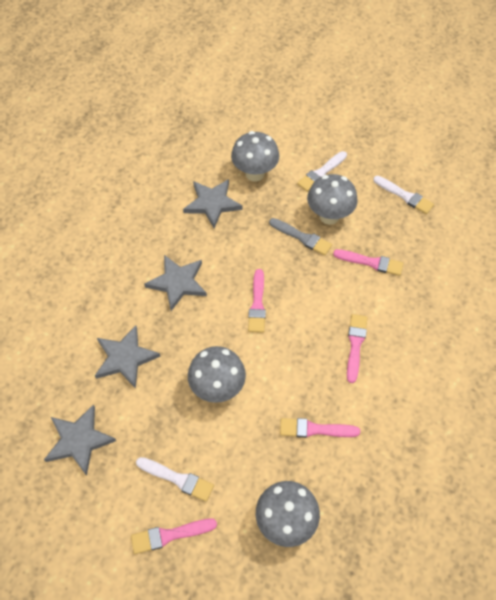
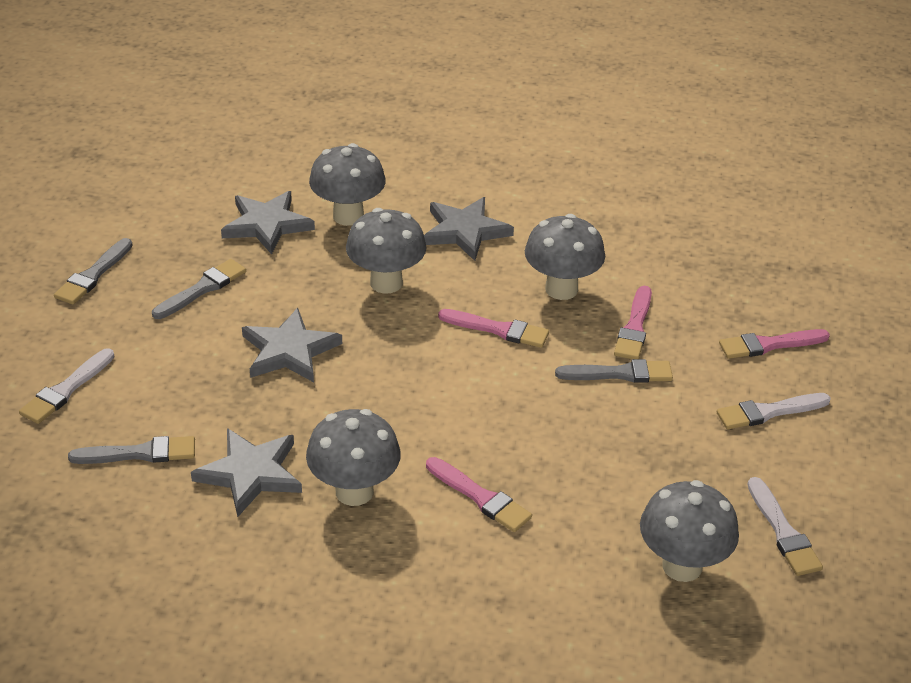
grey brush: 1 -> 4
grey mushroom: 4 -> 5
pink brush: 5 -> 4

